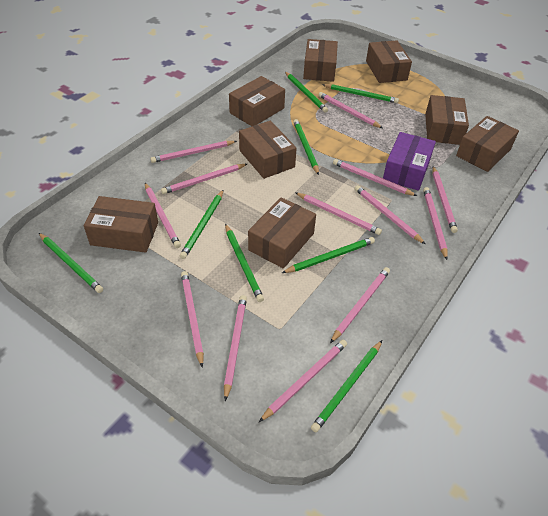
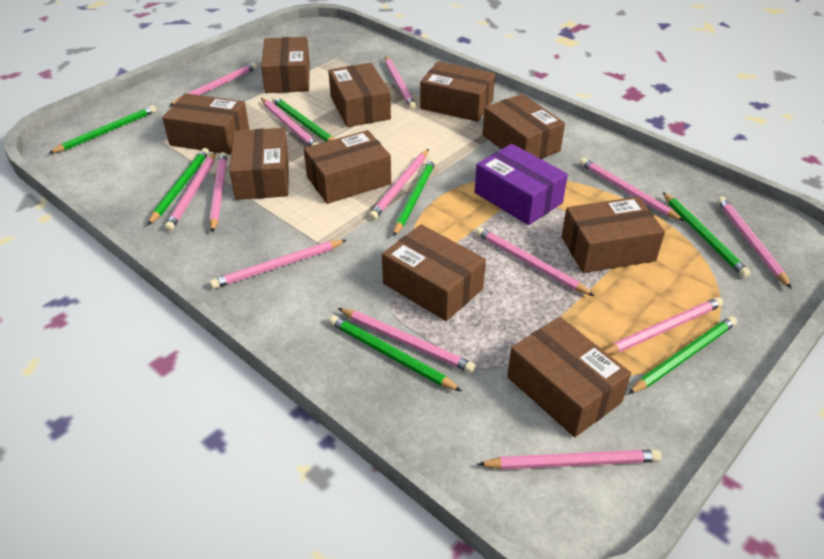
brown box: 8 -> 10
green pencil: 8 -> 7

